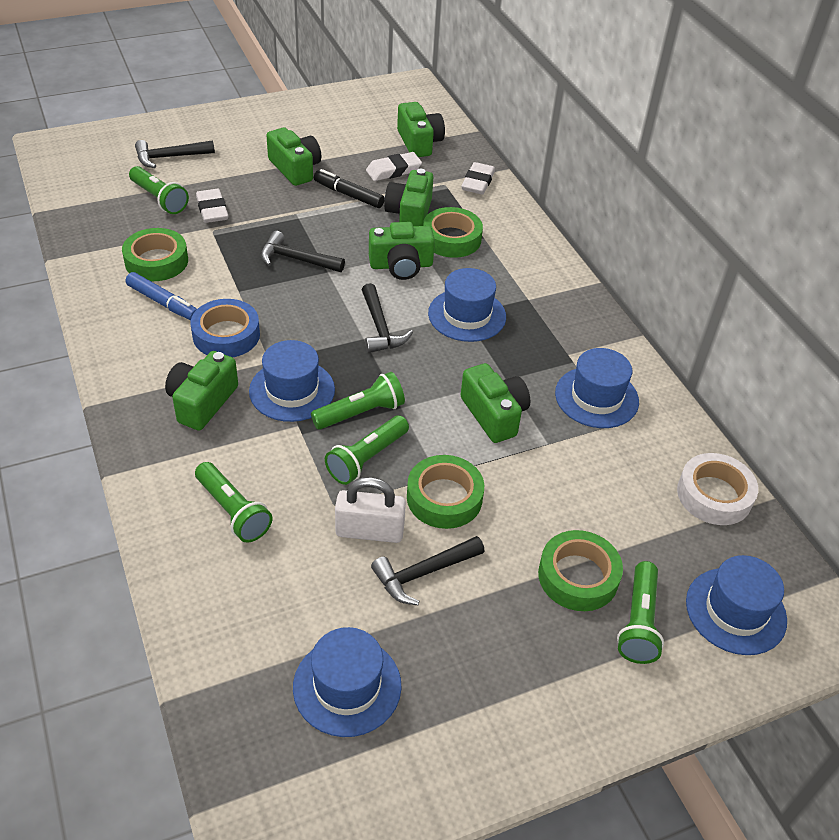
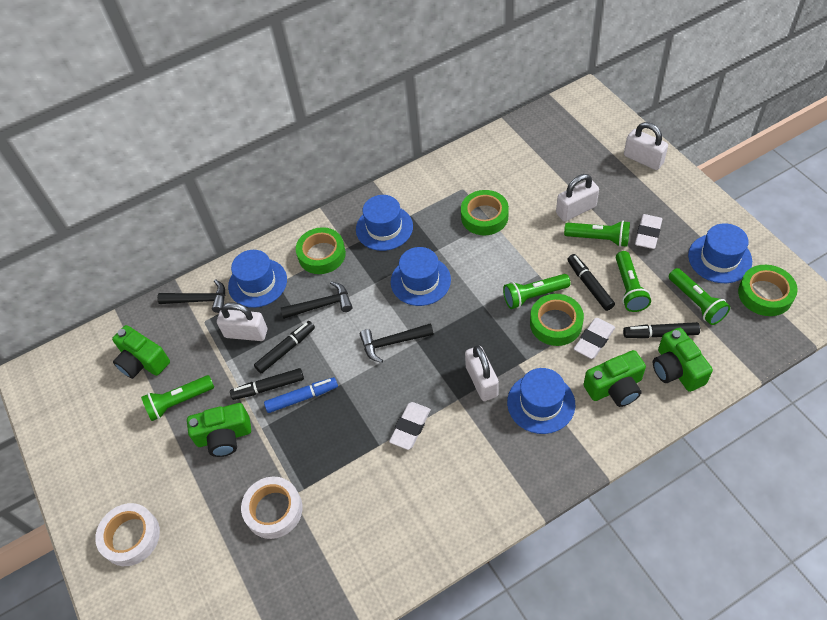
black hammer: 4 -> 3
black marker: 1 -> 4
blue tape: 1 -> 0
green camera: 6 -> 4
white padlock: 1 -> 4
white tape: 1 -> 2

